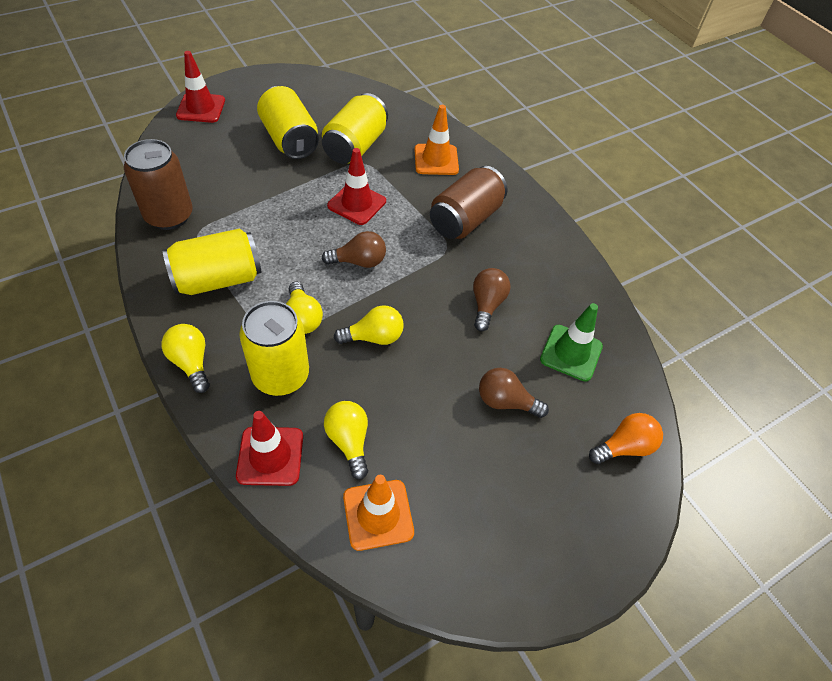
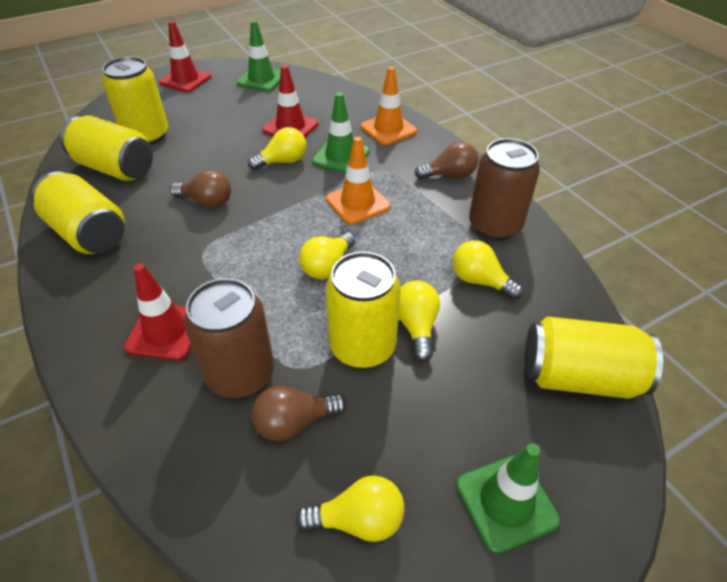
green traffic cone: 1 -> 3
orange light bulb: 1 -> 0
yellow can: 4 -> 5
yellow light bulb: 4 -> 5

